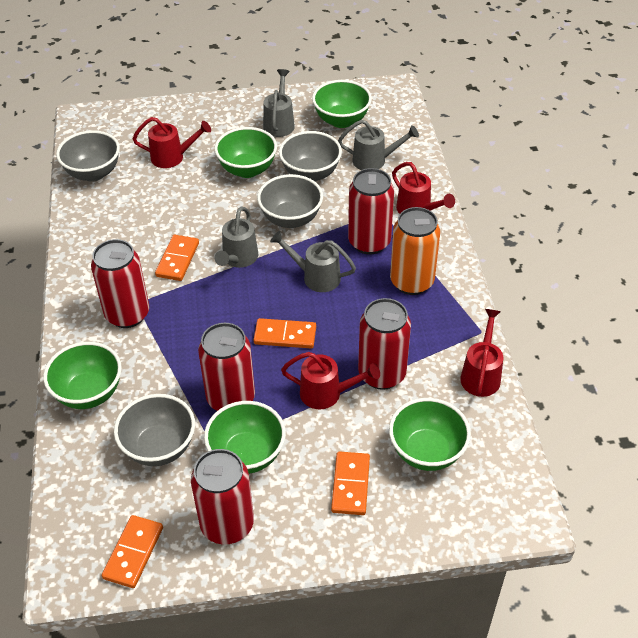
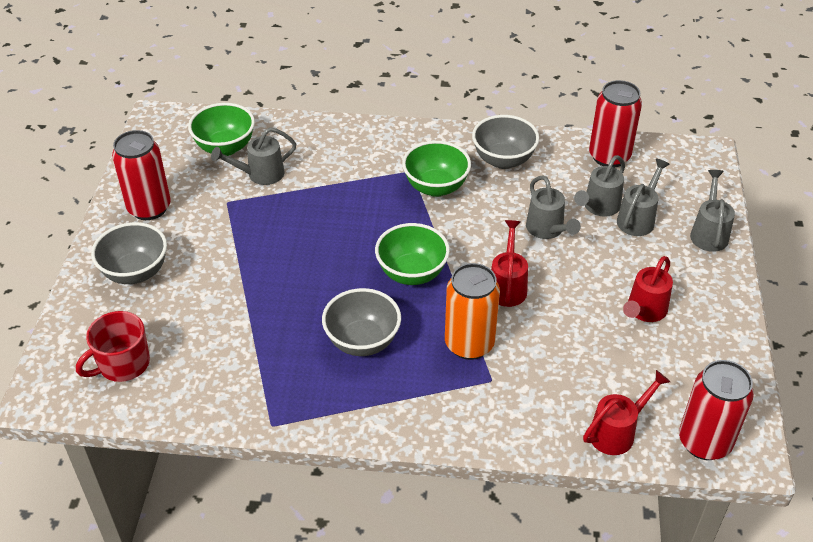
green bowl: 5 -> 3
grey bowl: 4 -> 3
grey watering can: 4 -> 5
orange domino: 4 -> 0
red can: 5 -> 3
red mug: 0 -> 1
red watering can: 4 -> 3

